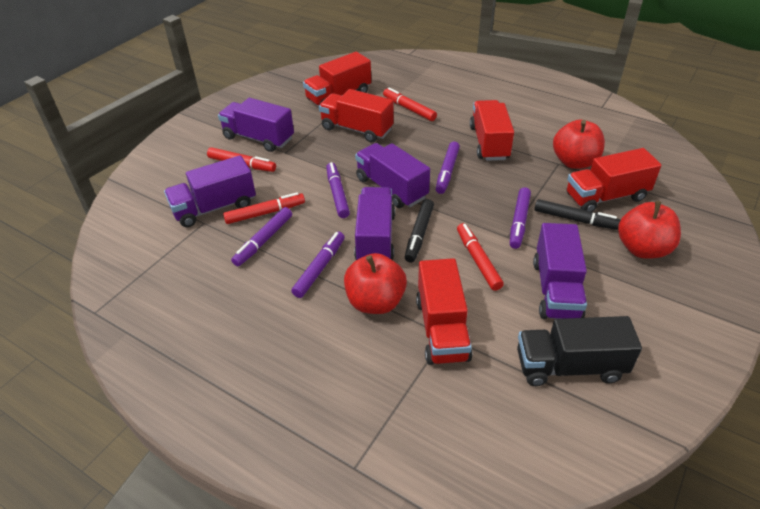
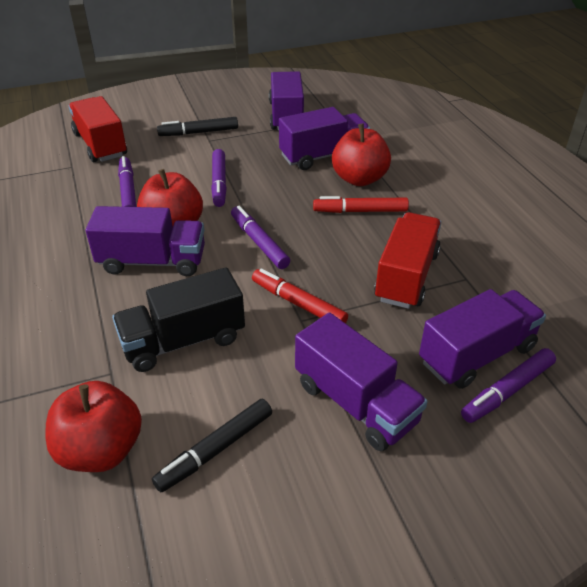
purple marker: 5 -> 4
red marker: 4 -> 2
red truck: 5 -> 2

